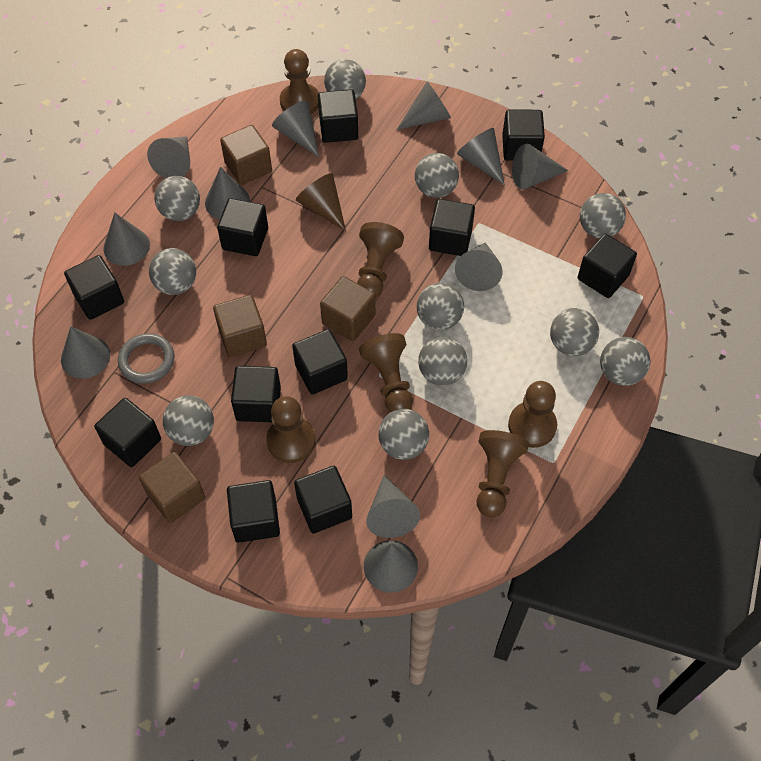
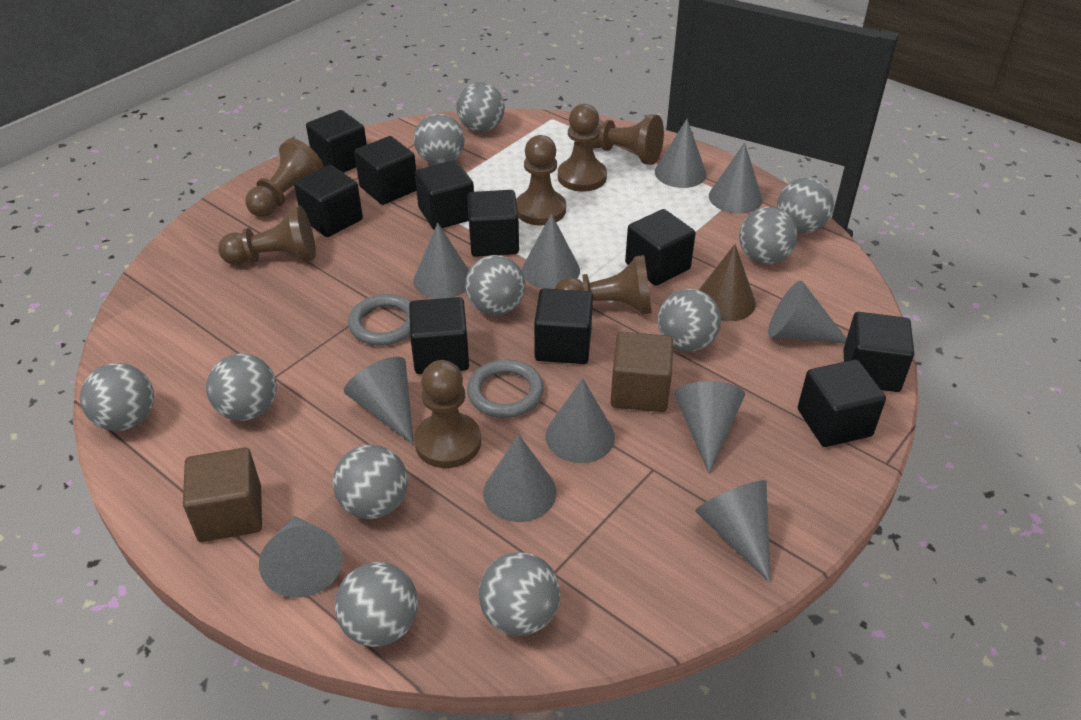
black cube: 11 -> 10
brown cube: 4 -> 2
brown pawn: 6 -> 7
grey ring: 1 -> 2

